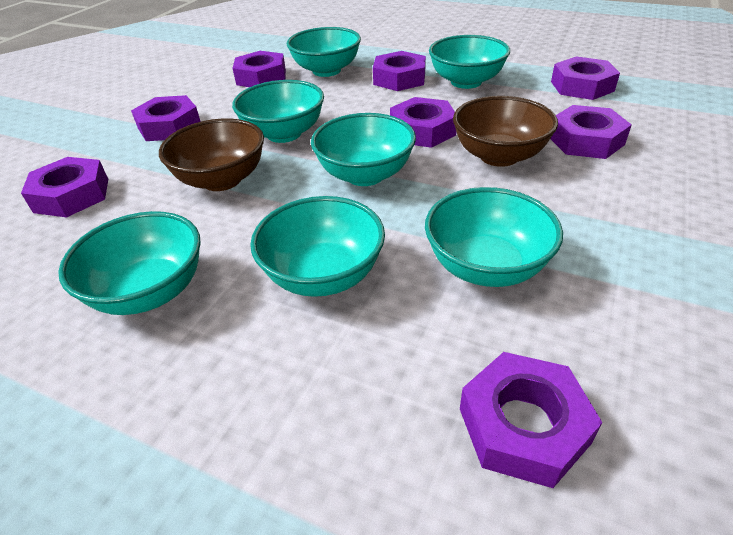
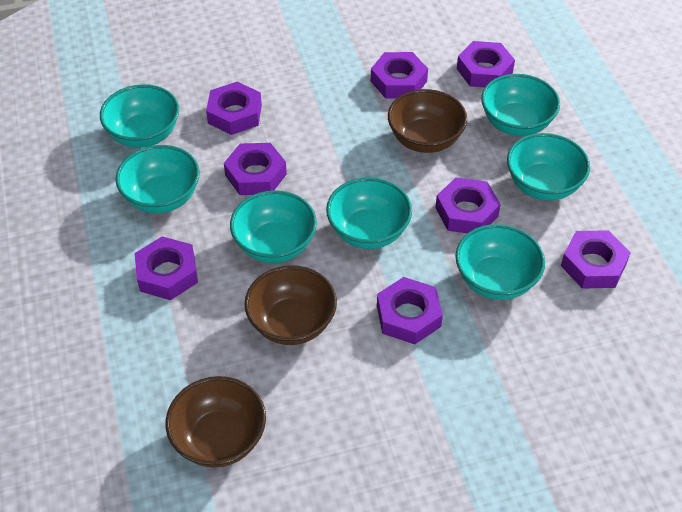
brown bowl: 2 -> 3

